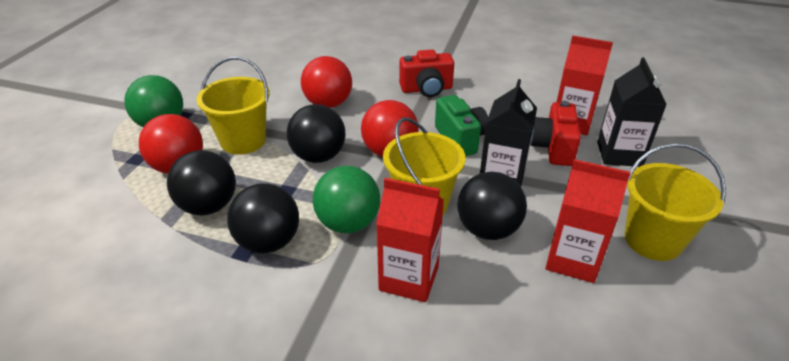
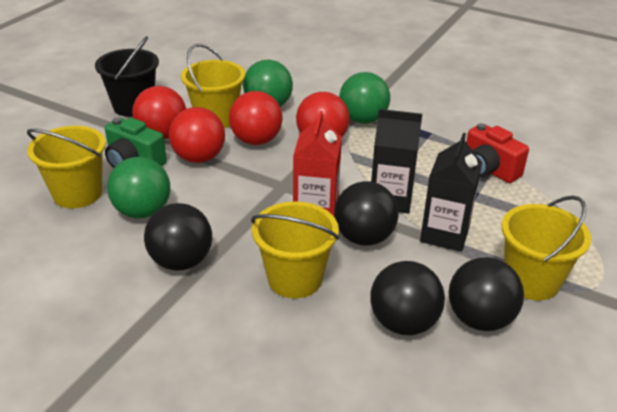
black bucket: 0 -> 1
green ball: 2 -> 3
red ball: 3 -> 4
red camera: 2 -> 1
red carton: 3 -> 1
yellow bucket: 3 -> 4

